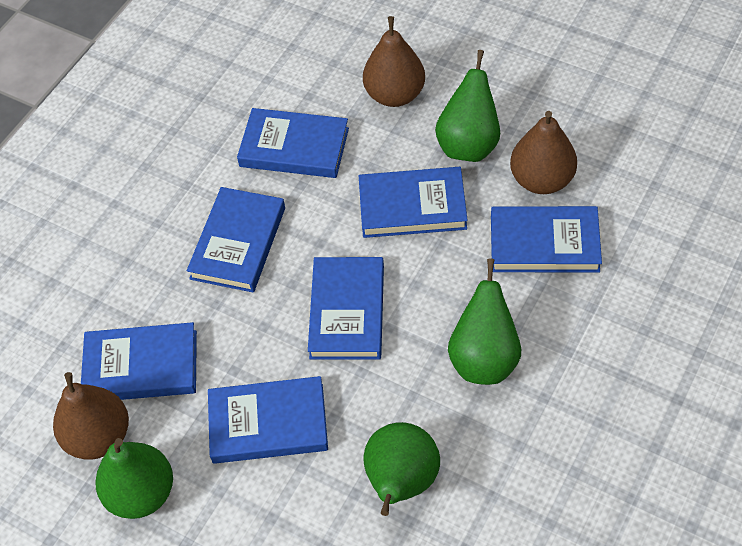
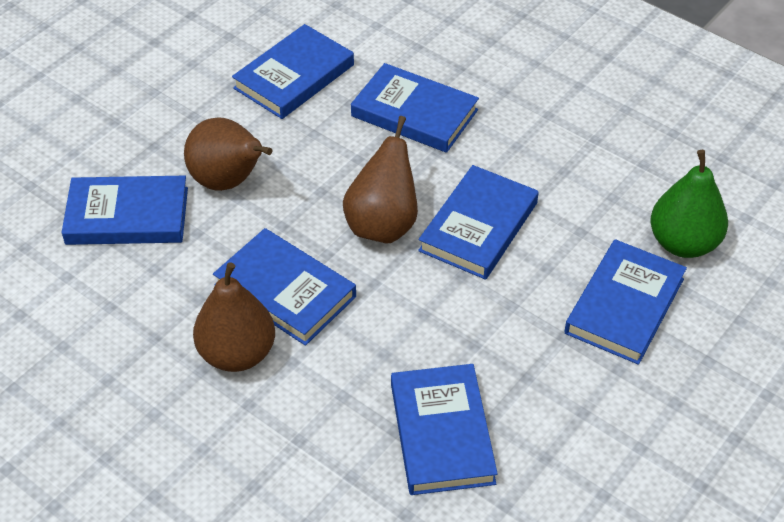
green pear: 4 -> 1

